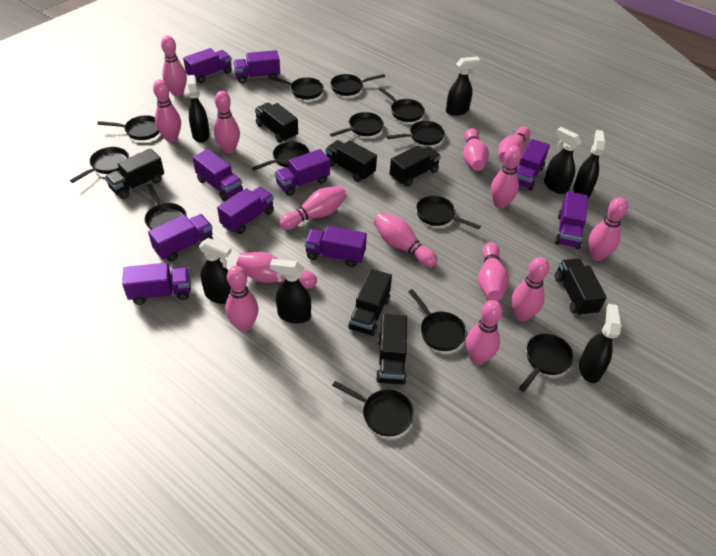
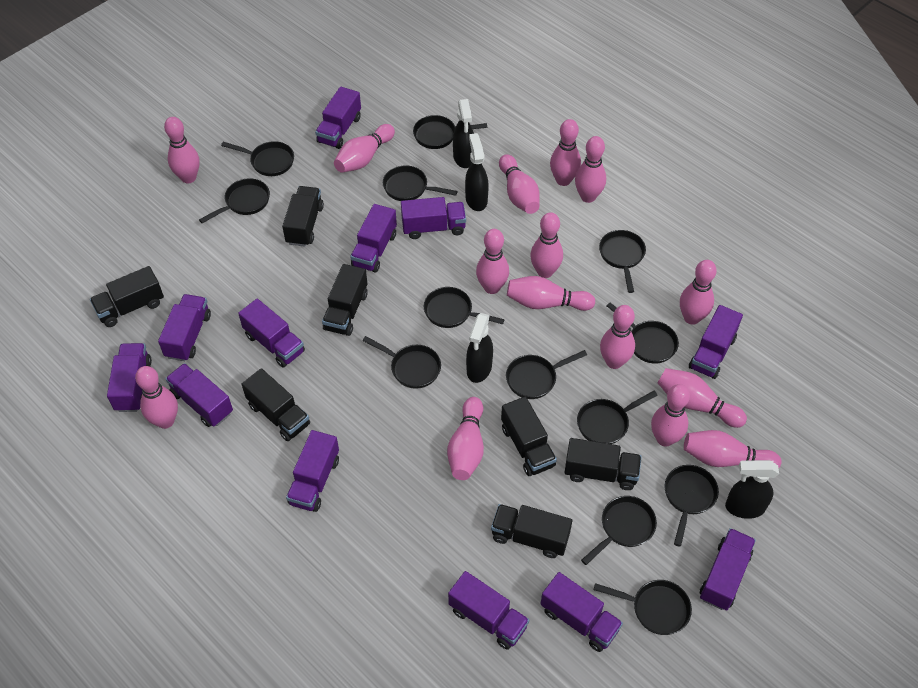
black spray bottle: 7 -> 4
pink bowling pin: 14 -> 15
purple truck: 10 -> 12

